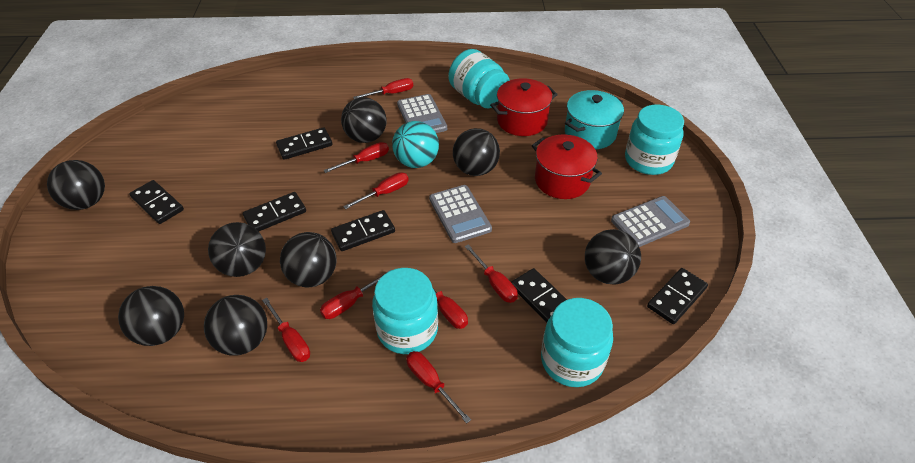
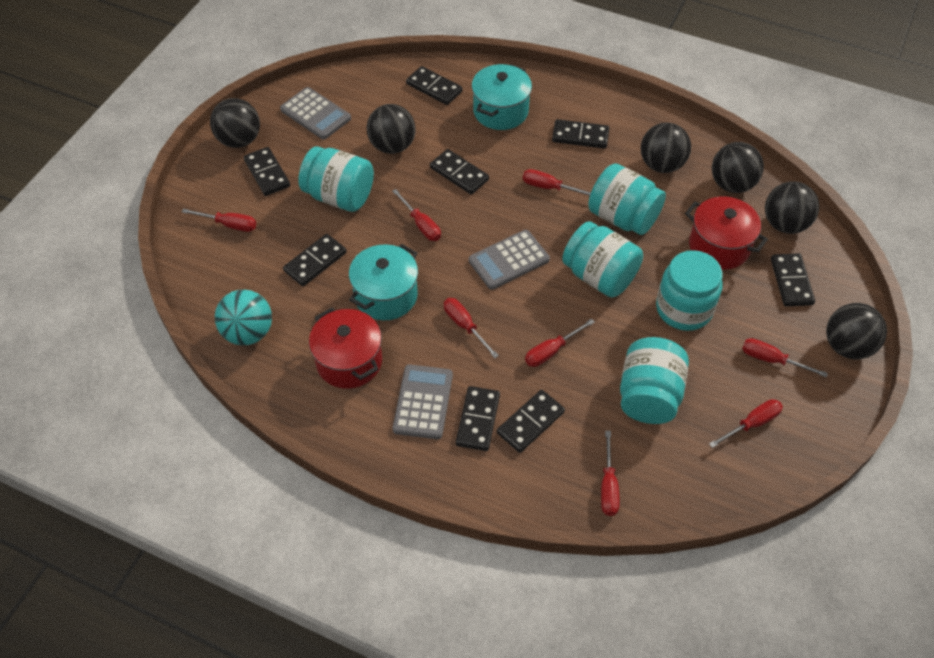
black ball: 8 -> 6
black domino: 6 -> 8
turquoise jar: 4 -> 5
turquoise pot: 1 -> 2

